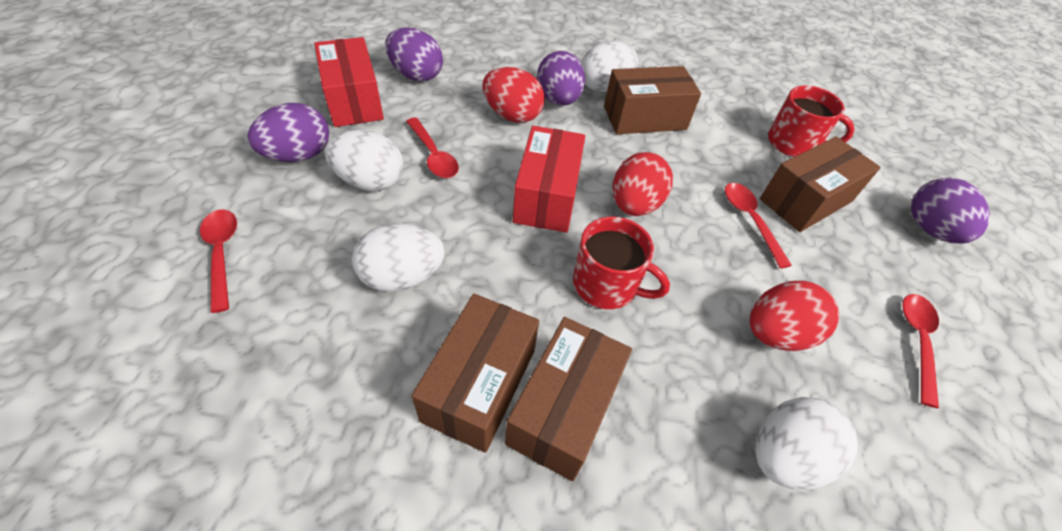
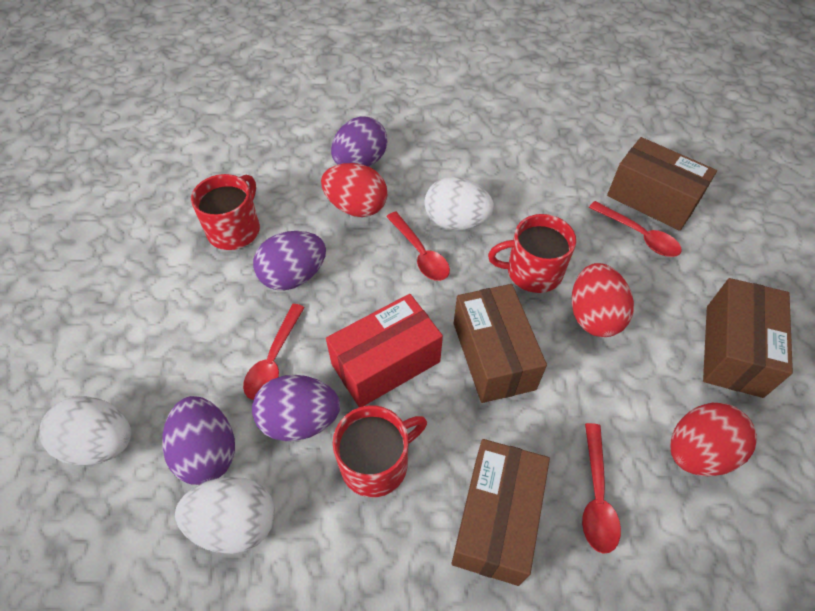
red box: 2 -> 1
red mug: 2 -> 3
white egg: 4 -> 3

